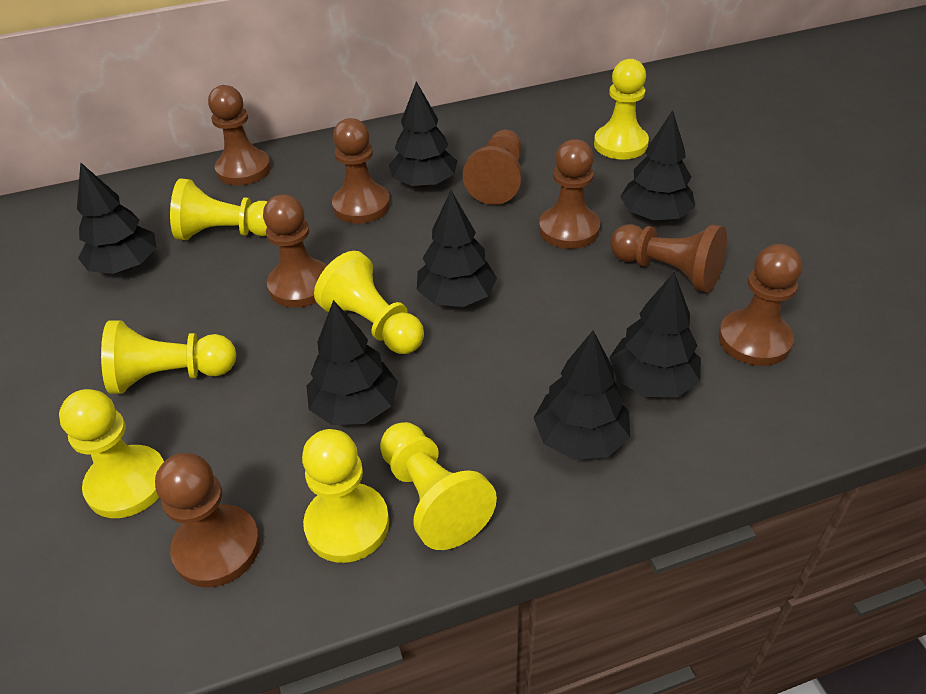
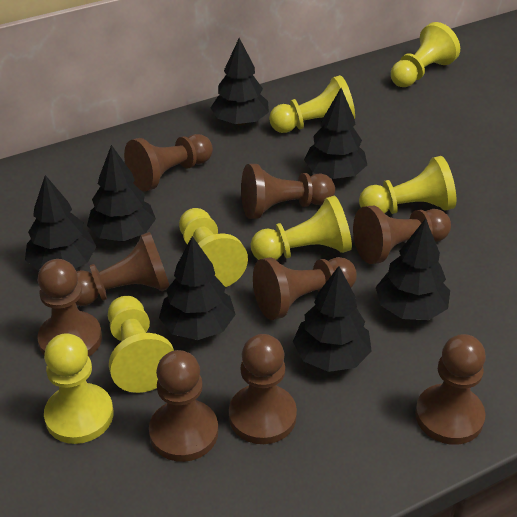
brown pawn: 8 -> 9

